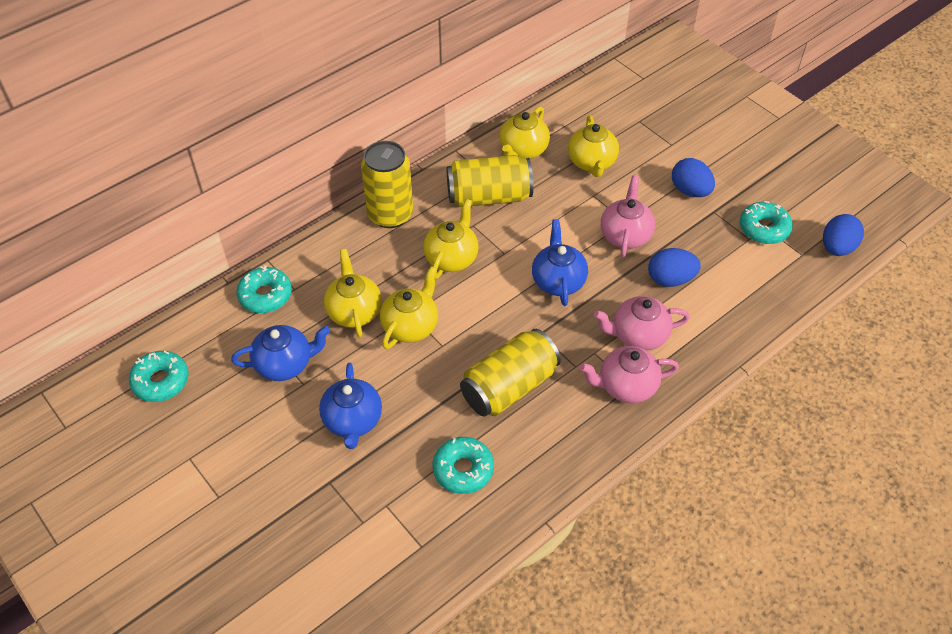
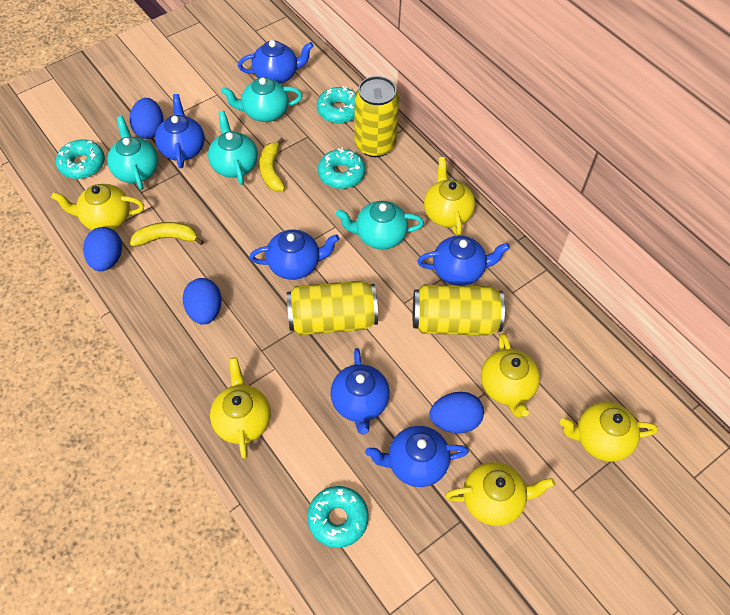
blue egg: 3 -> 4
blue teapot: 3 -> 6
pink teapot: 3 -> 0
turquoise teapot: 0 -> 4
yellow banana: 0 -> 2
yellow teapot: 5 -> 6

